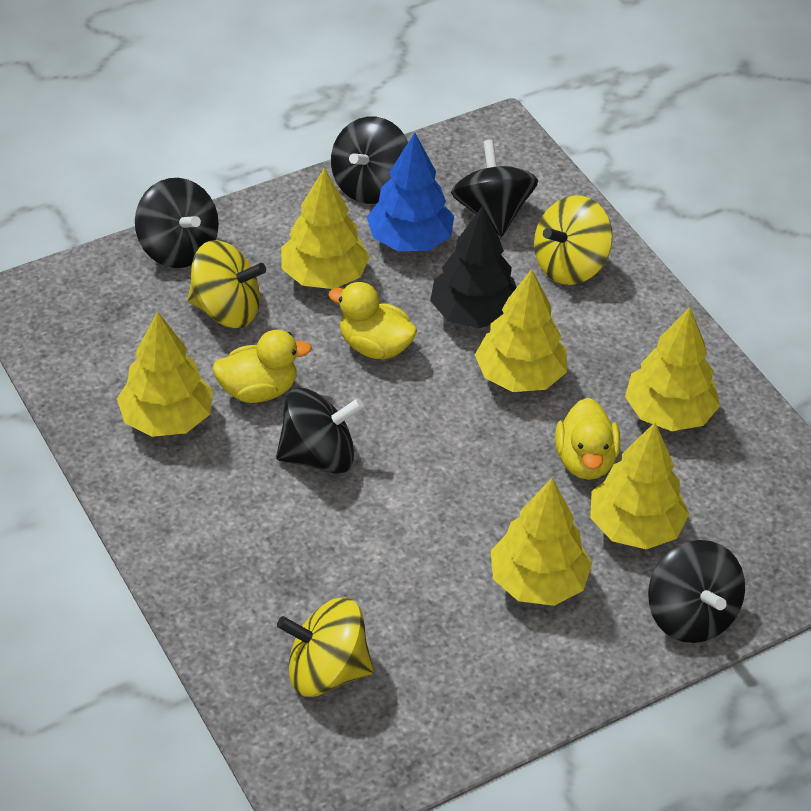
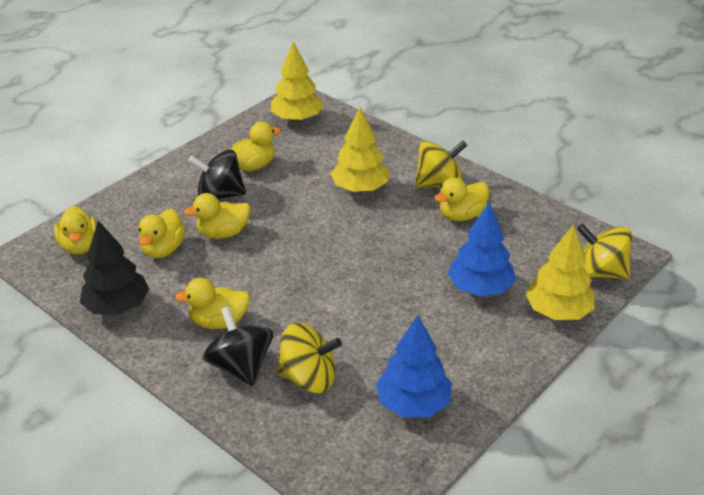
black spinning top: 5 -> 2
blue tree: 1 -> 2
yellow duck: 3 -> 6
yellow tree: 6 -> 3

